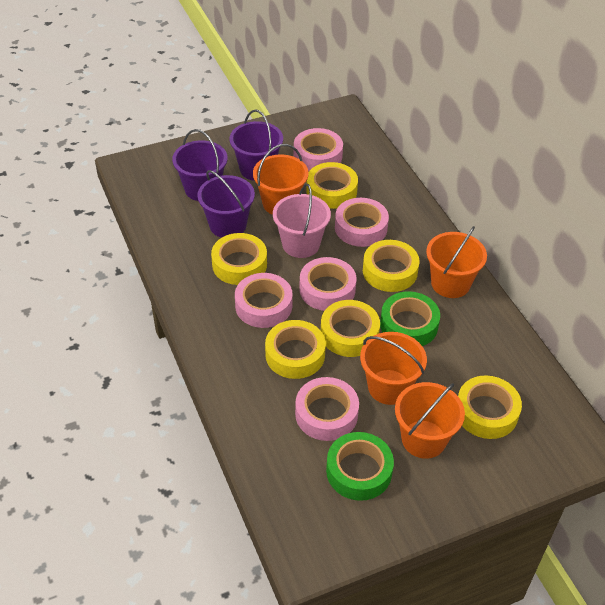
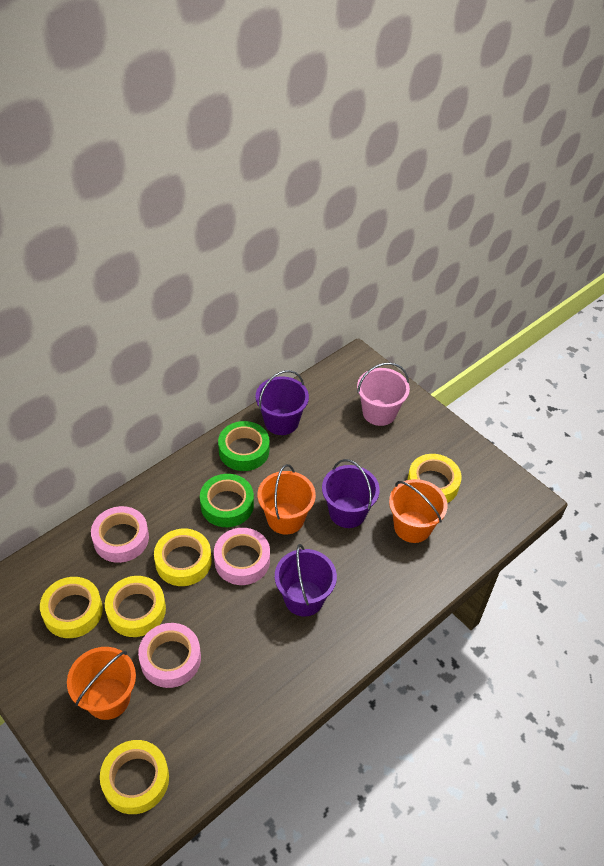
orange bucket: 4 -> 3
pink tape: 5 -> 3
yellow tape: 6 -> 5

